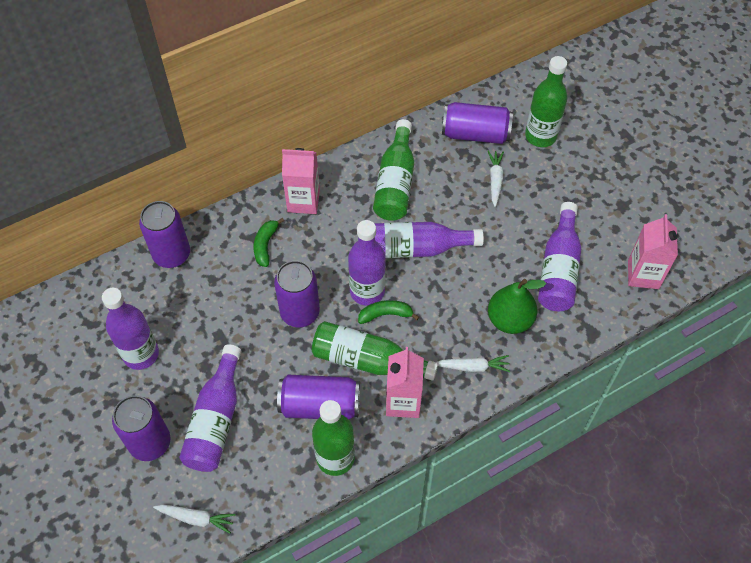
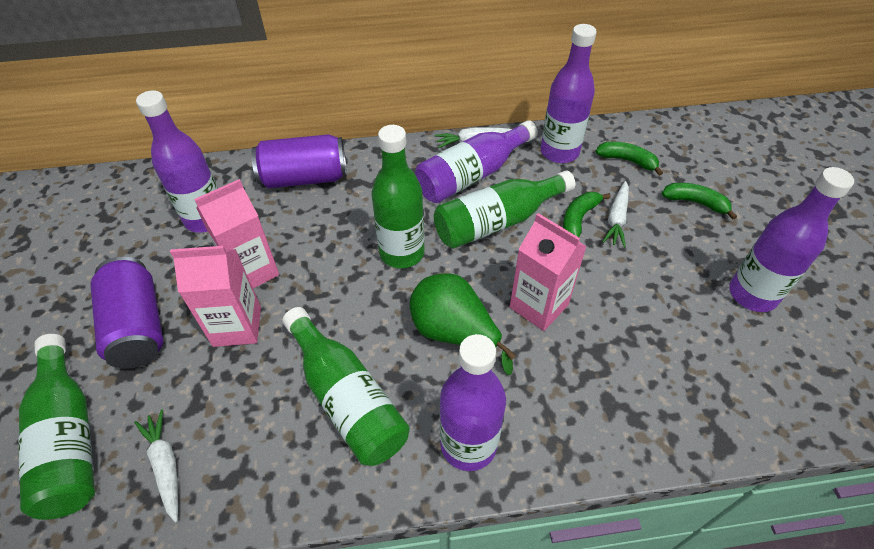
green banana: 2 -> 3
purple can: 5 -> 2

